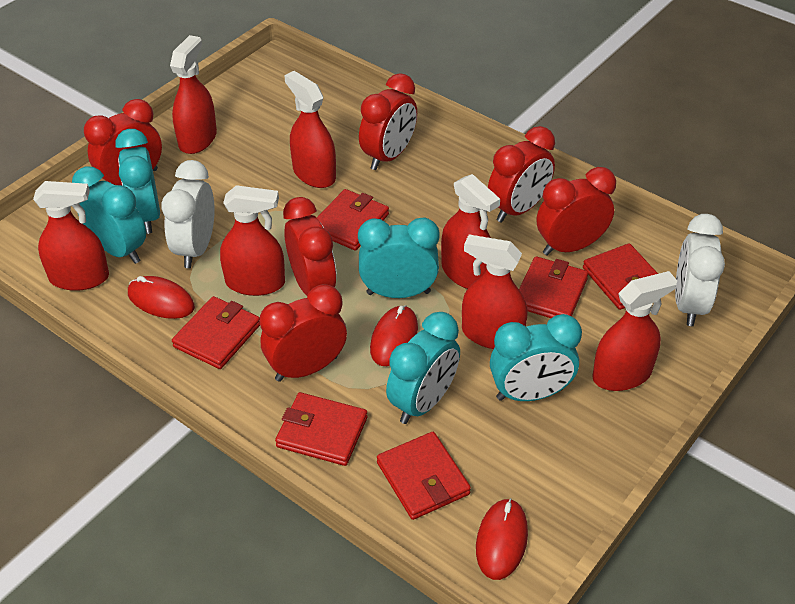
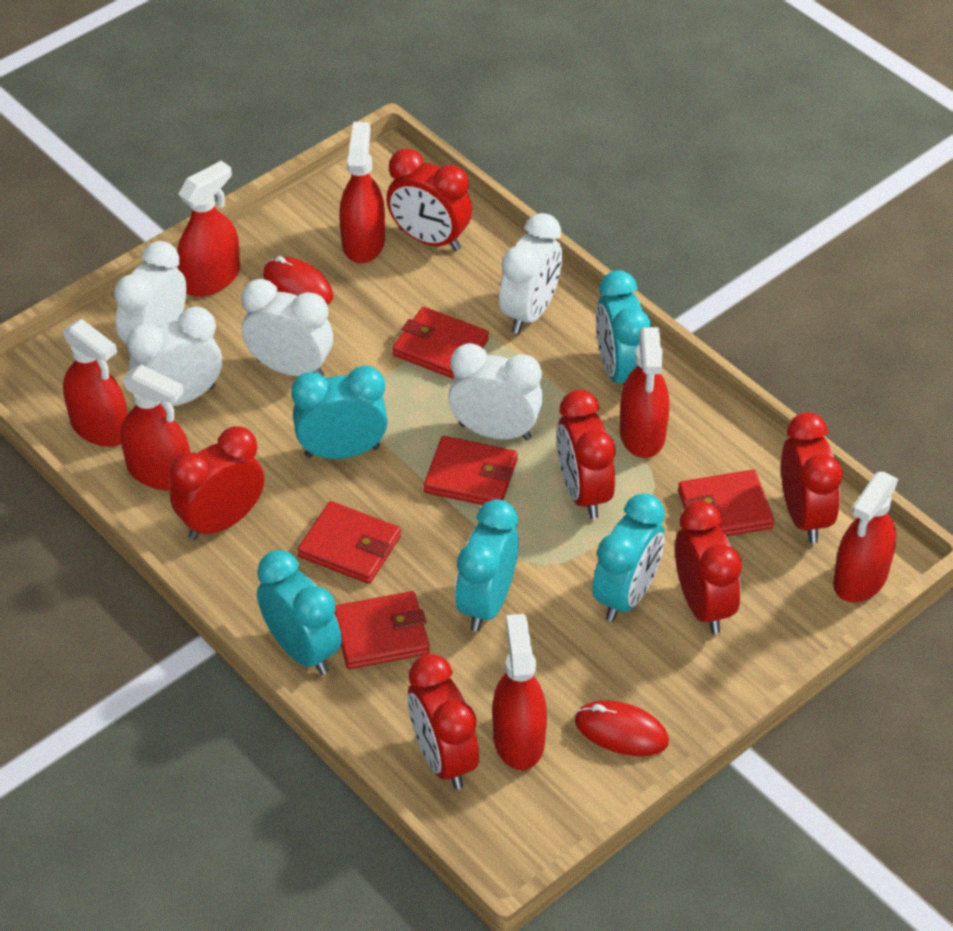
red mouse: 3 -> 2
red wallet: 6 -> 5
white clock: 2 -> 5

